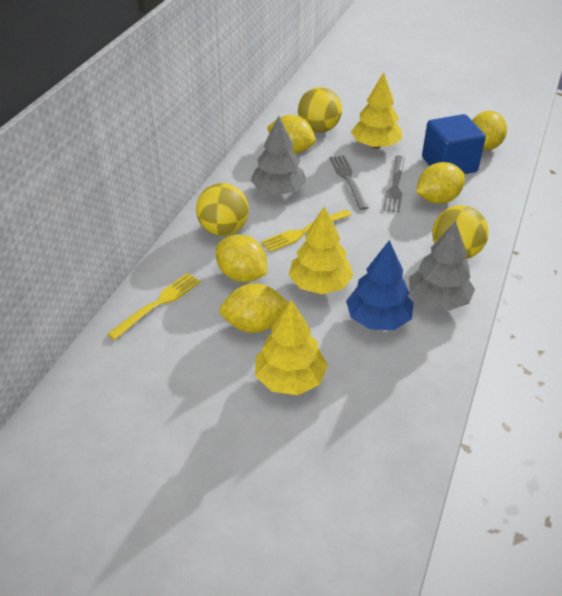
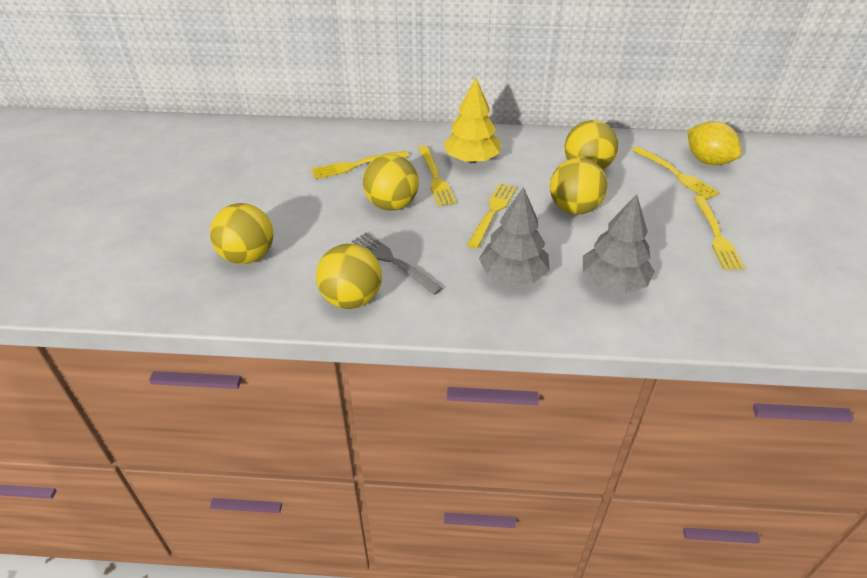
blue cube: 1 -> 0
blue tree: 1 -> 0
grey fork: 2 -> 1
yellow ball: 3 -> 5
yellow fork: 2 -> 5
yellow lemon: 5 -> 1
yellow tree: 3 -> 1

